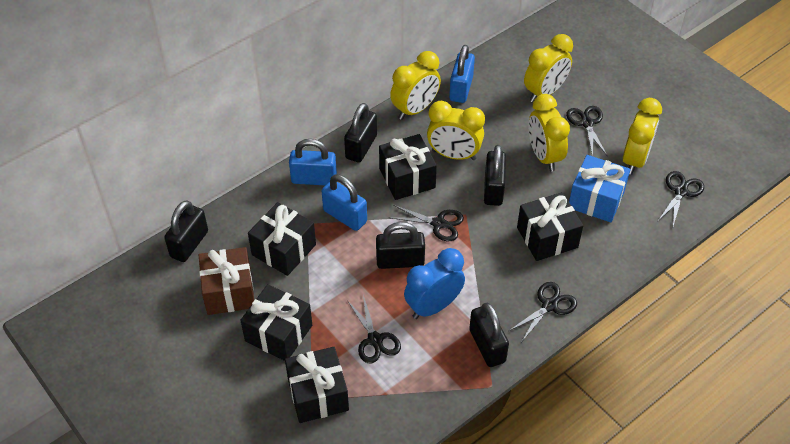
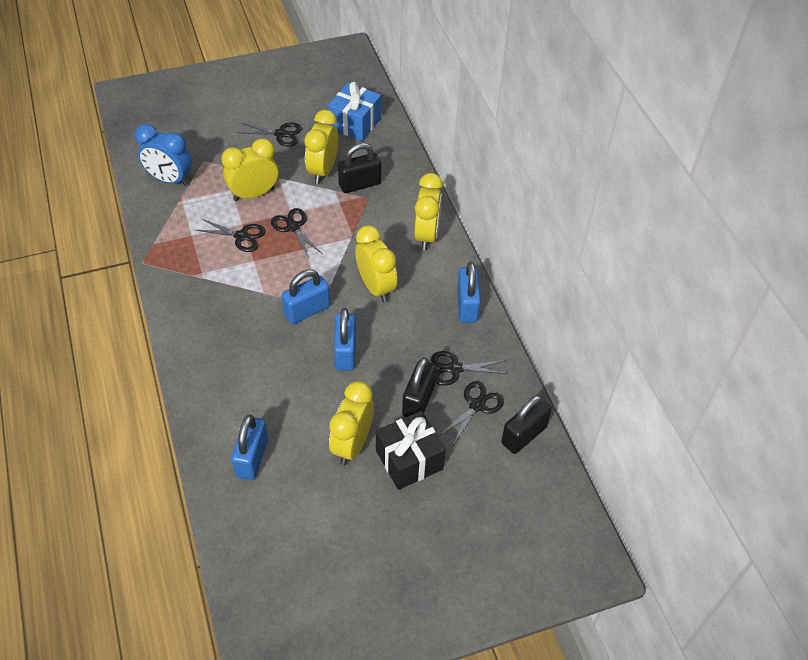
black gift: 5 -> 1
black padlock: 5 -> 3
blue padlock: 3 -> 4
brown gift: 1 -> 0

